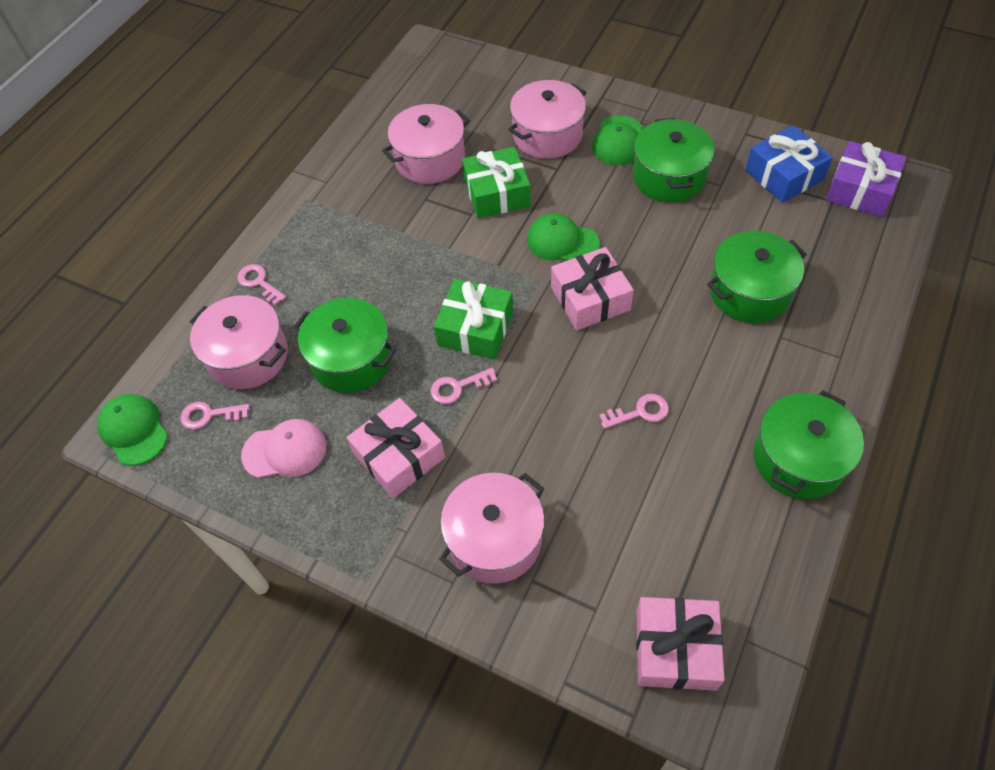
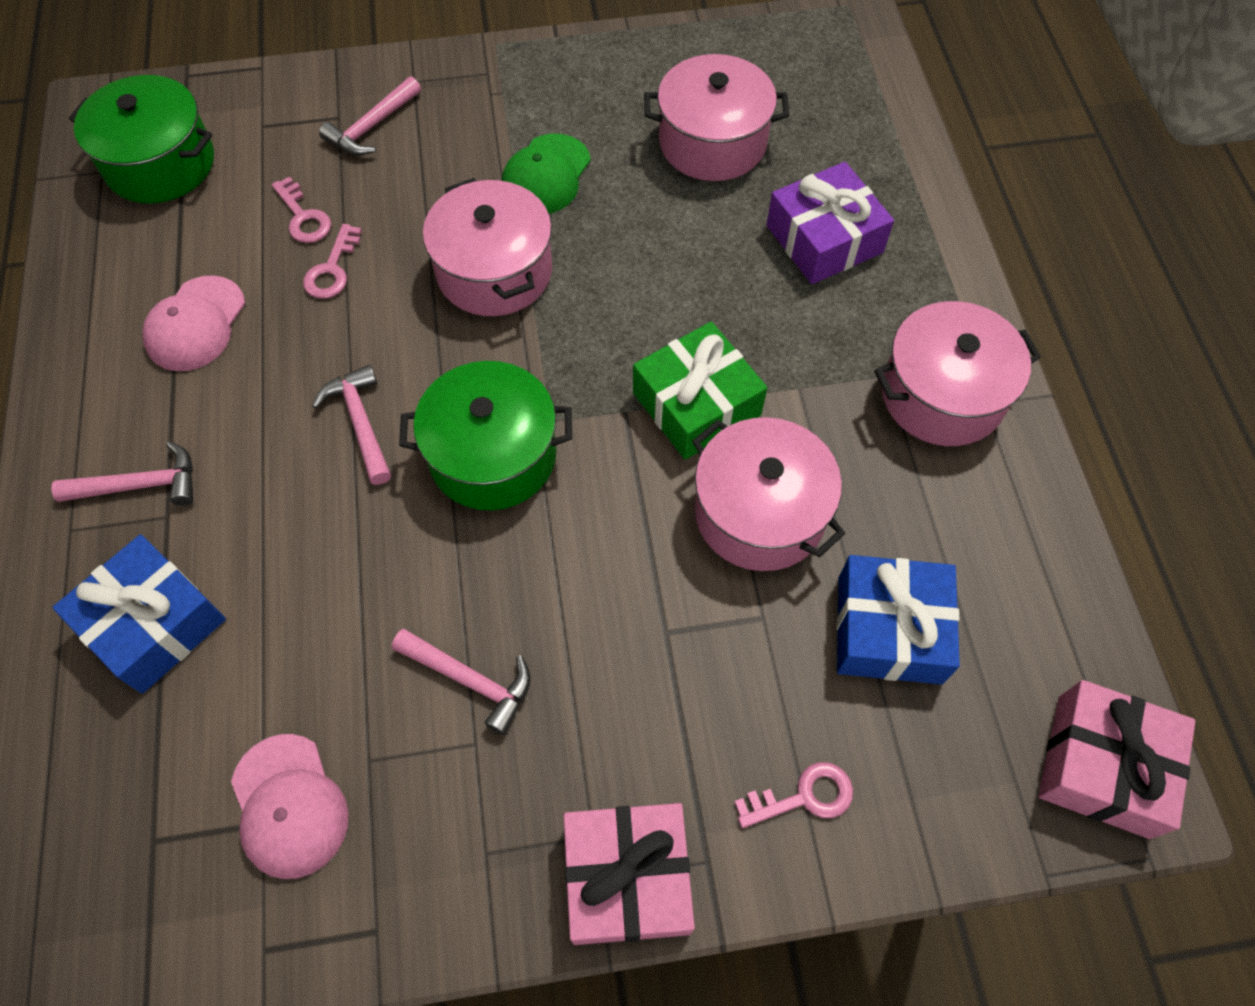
blue gift: 1 -> 2
green cap: 3 -> 1
green gift: 2 -> 1
green pot: 4 -> 2
pink cap: 1 -> 2
pink gift: 3 -> 2
pink hammer: 0 -> 4
pink key: 4 -> 3

